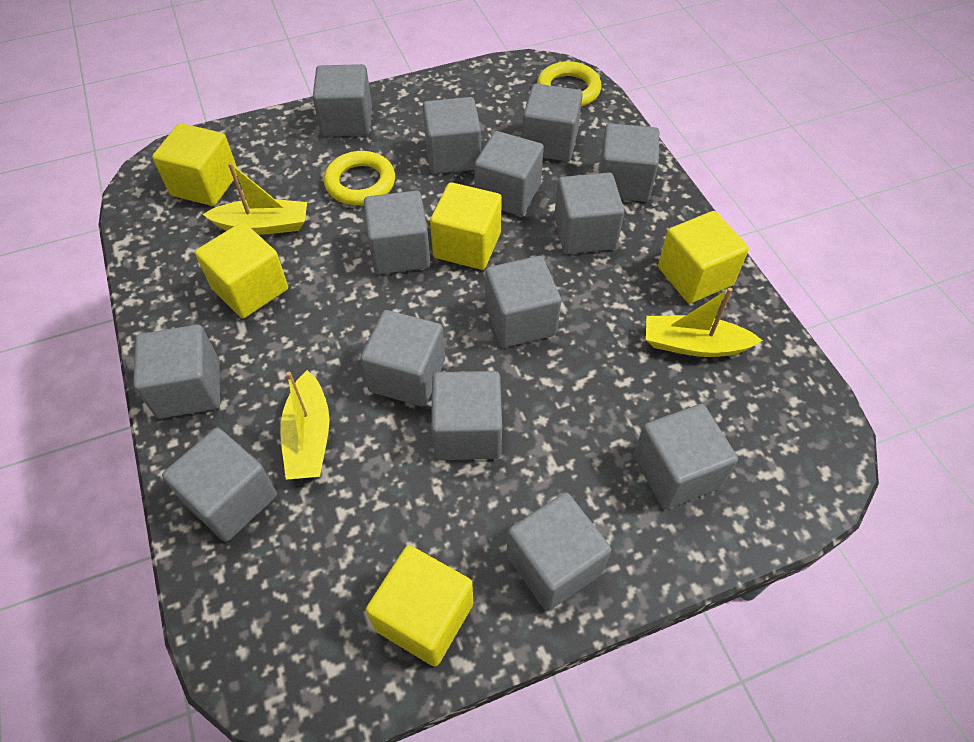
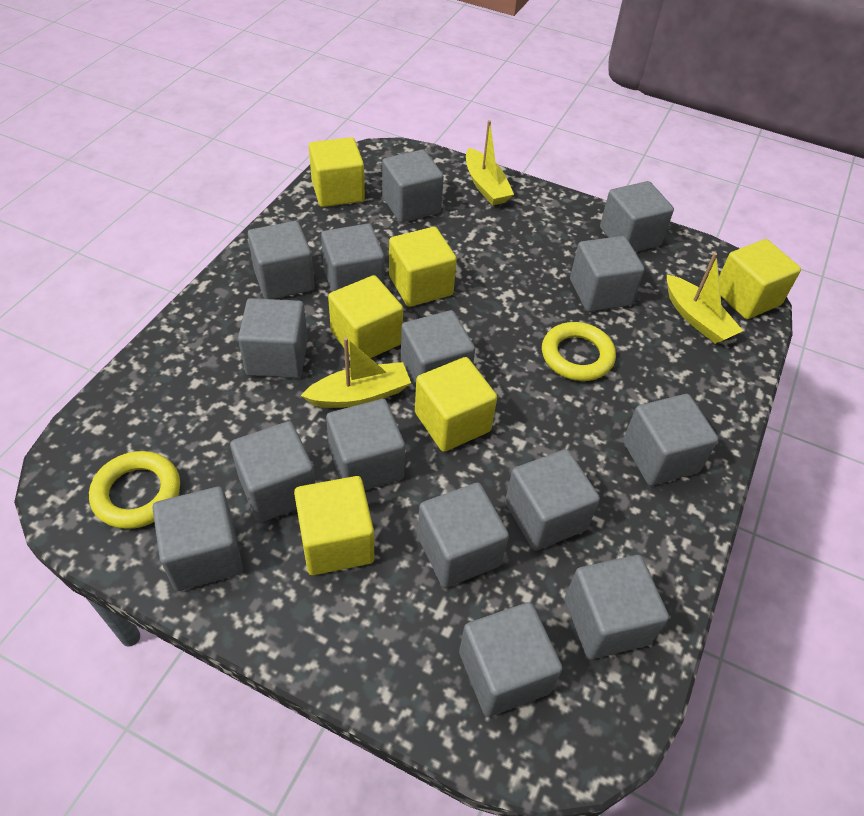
grey cube: 14 -> 15
yellow cube: 5 -> 6

